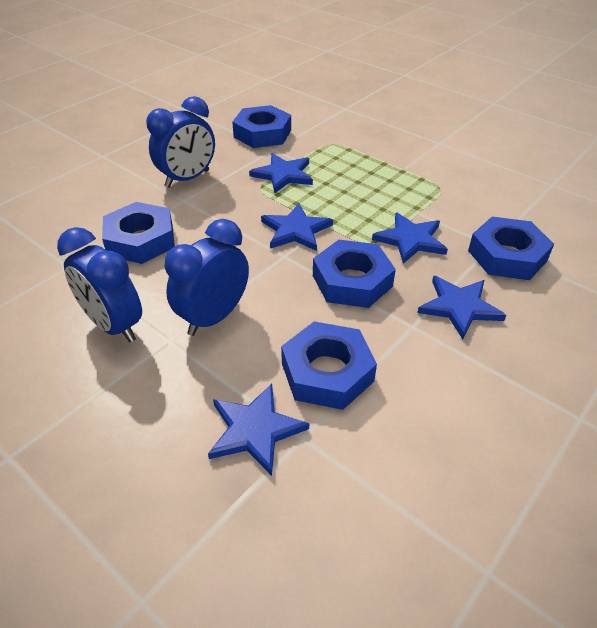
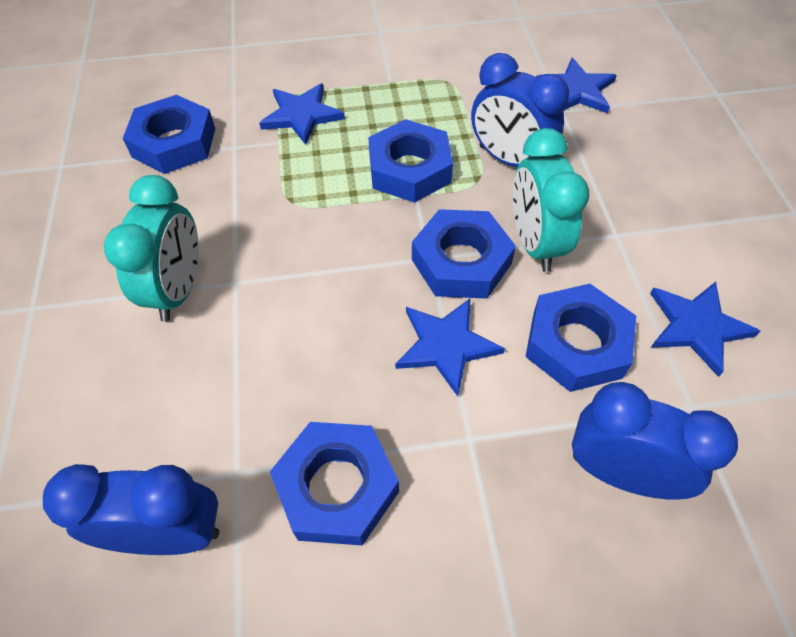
blue star: 5 -> 4
turquoise clock: 0 -> 2

